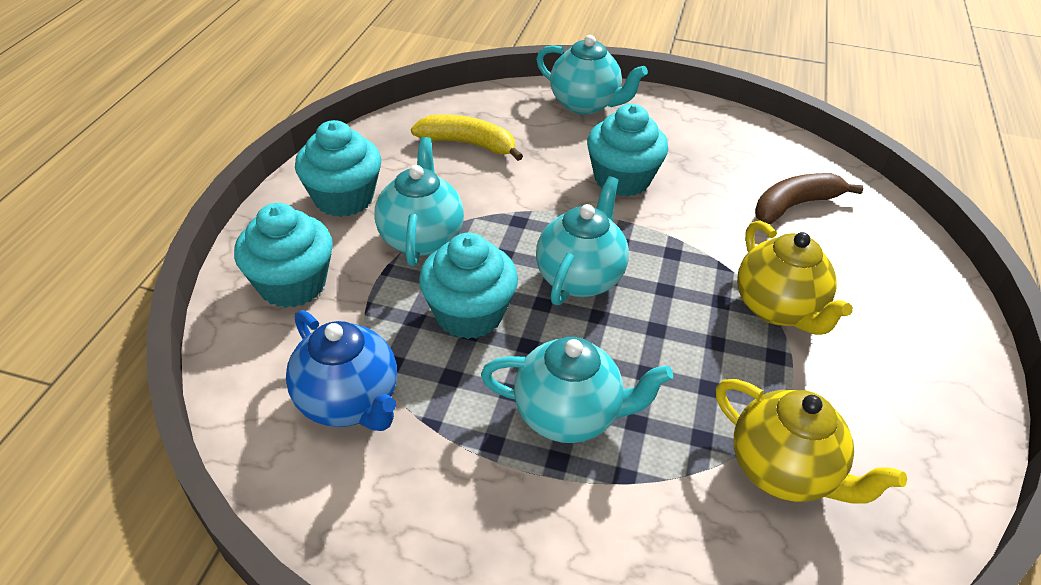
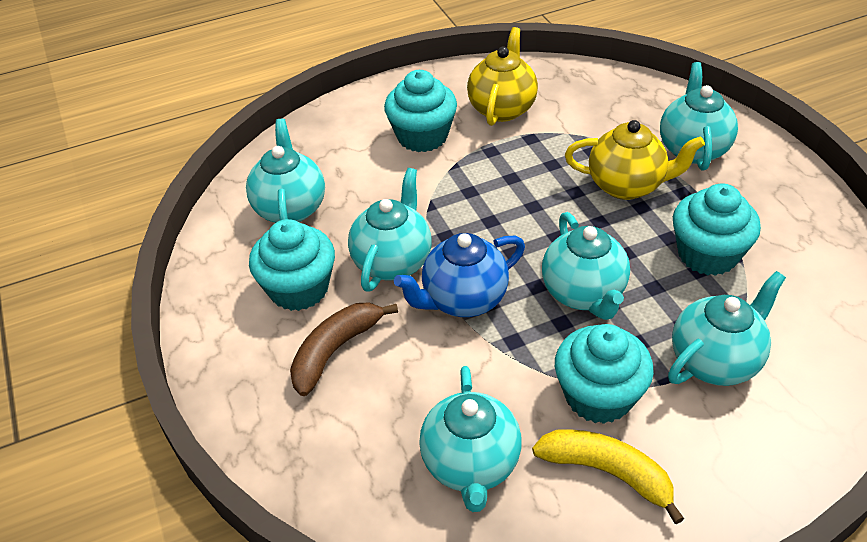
turquoise teapot: 4 -> 6

